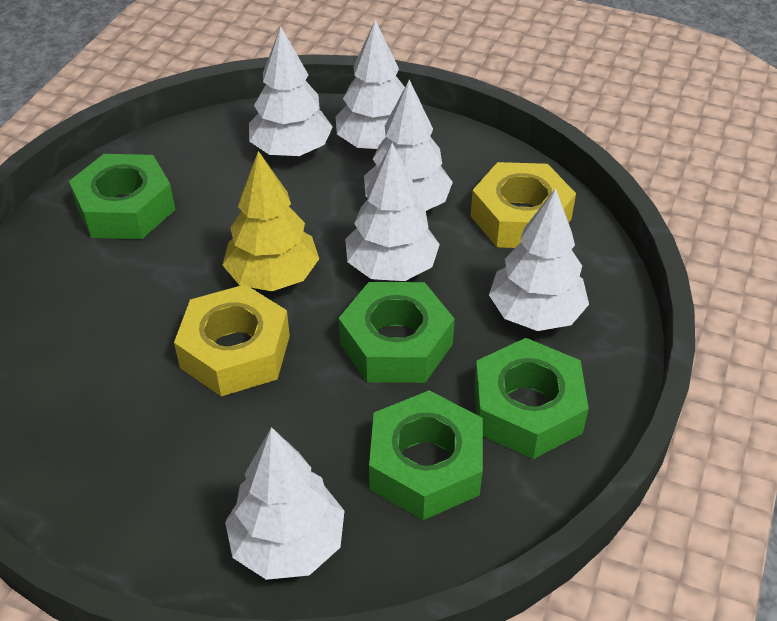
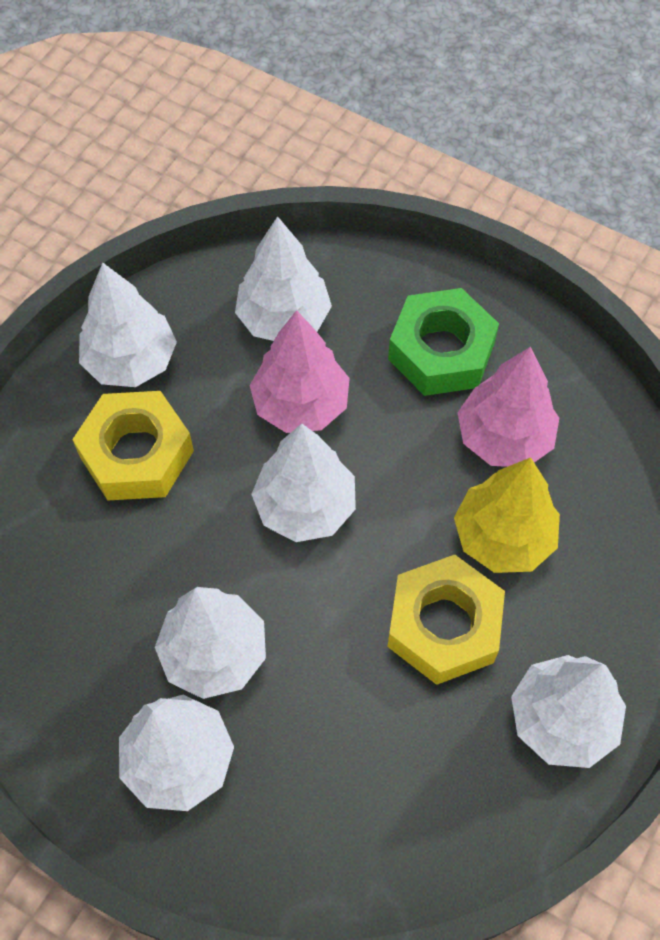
green nut: 4 -> 1
pink tree: 0 -> 2

